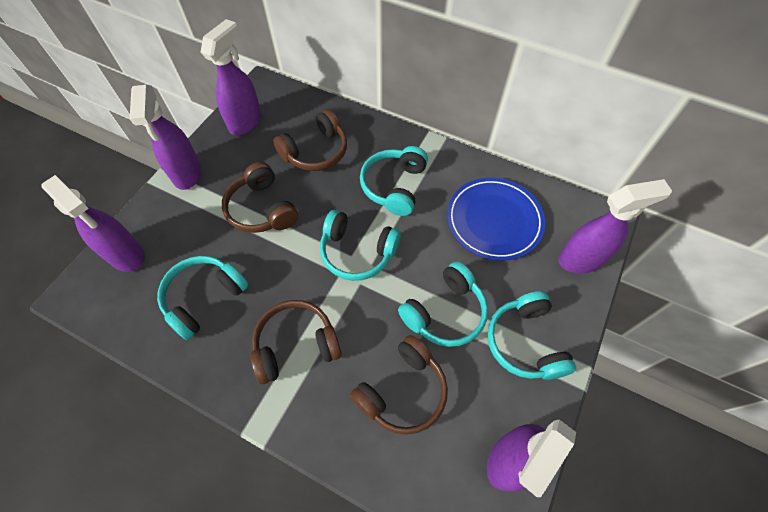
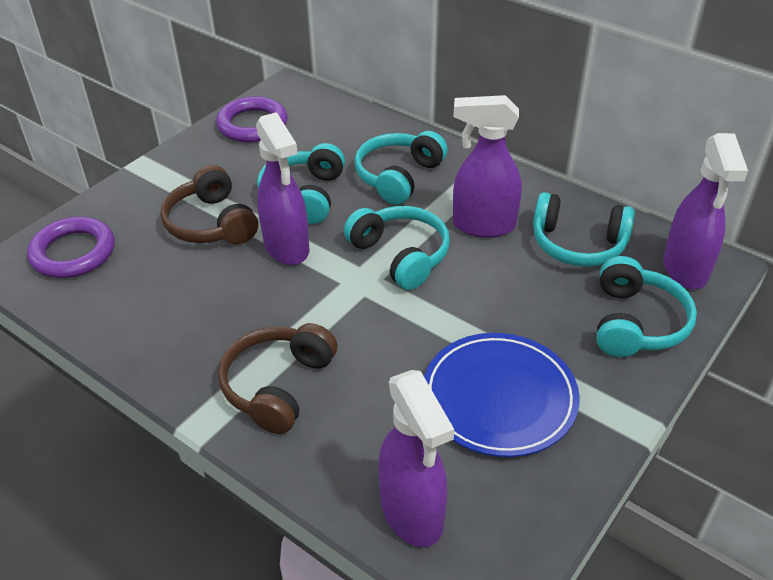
brown headphones: 4 -> 2
purple ring: 0 -> 2
purple spray bottle: 5 -> 4

